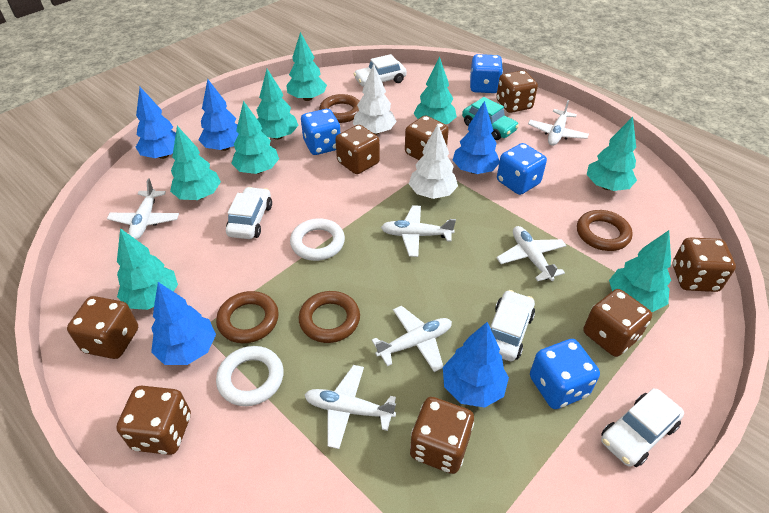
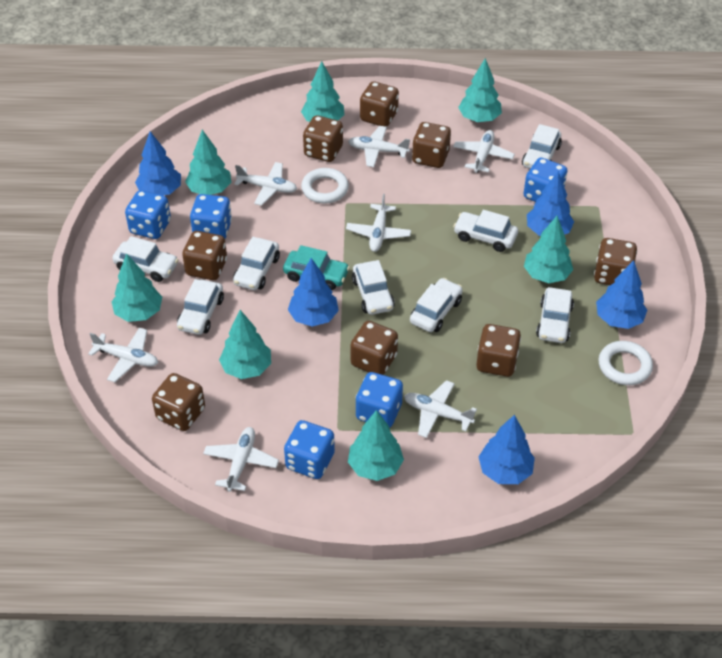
blue dice: 4 -> 5
brown ring: 4 -> 0
turquoise tree: 8 -> 7
white car: 4 -> 8
white plane: 6 -> 7
white tree: 2 -> 0

